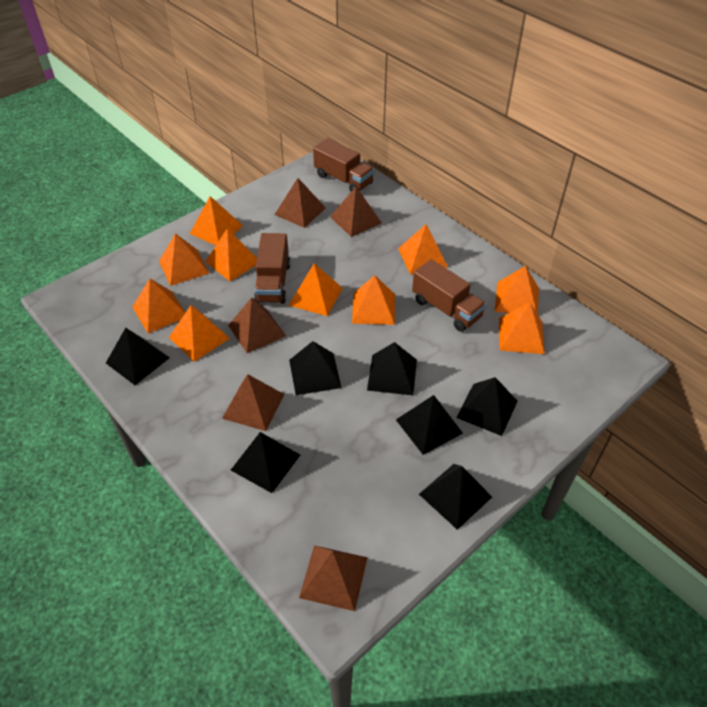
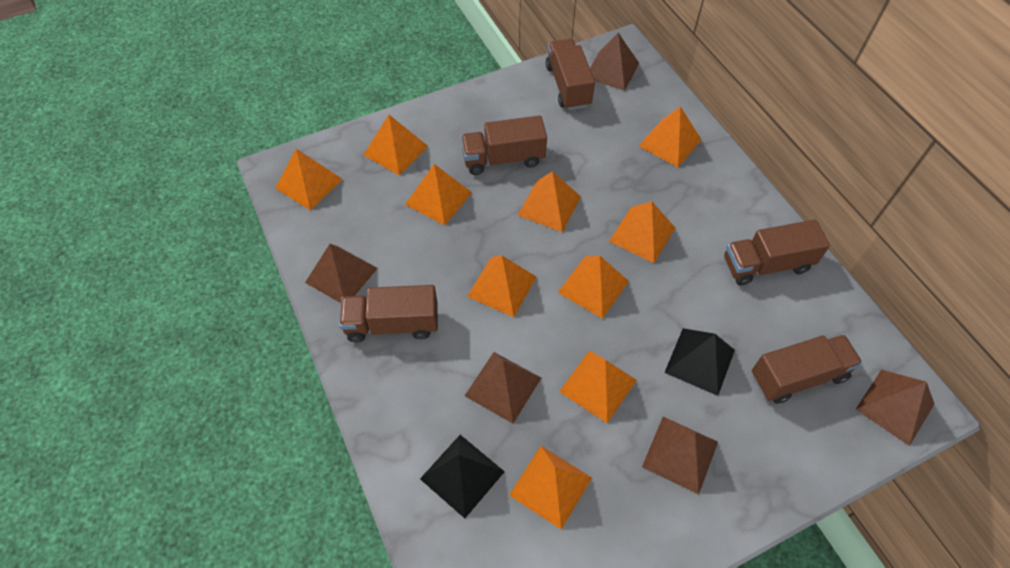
black pyramid: 7 -> 2
brown truck: 3 -> 5

